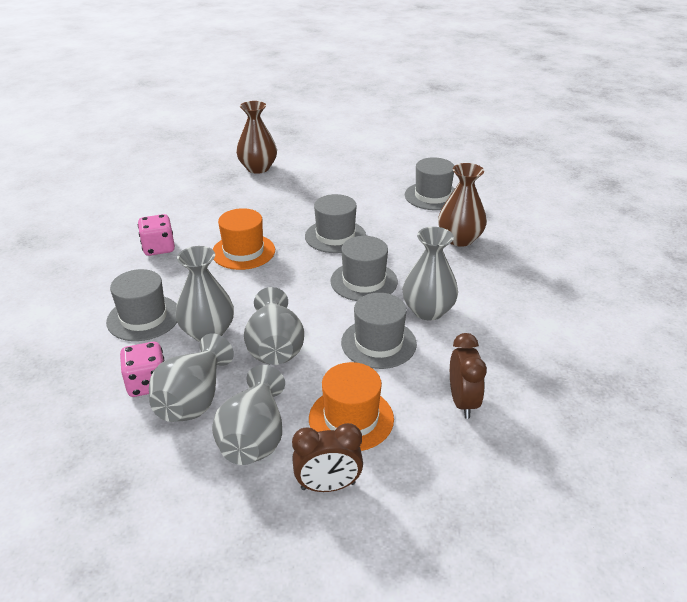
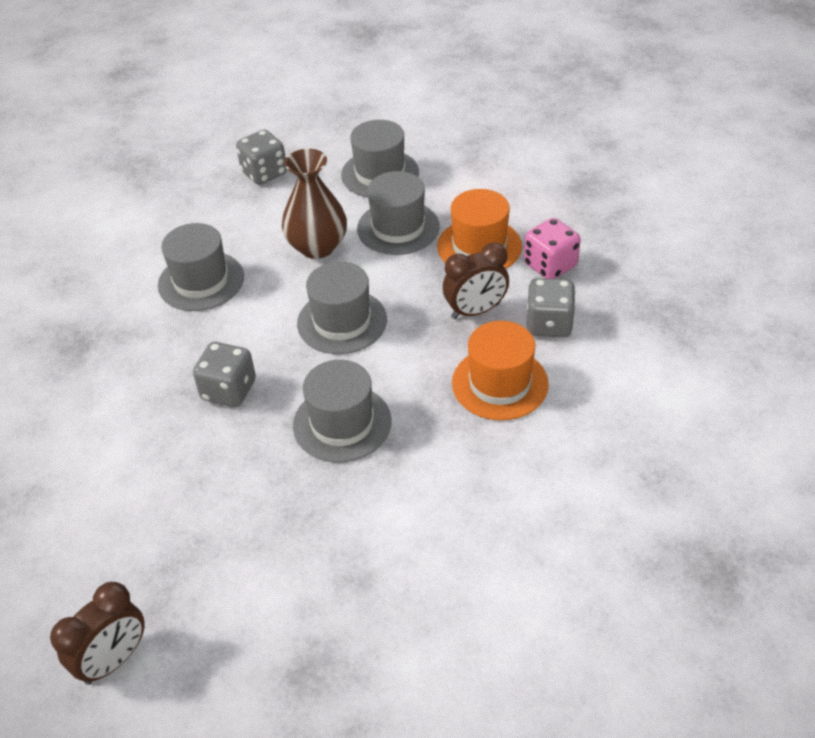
brown vase: 2 -> 1
grey dice: 0 -> 3
grey vase: 5 -> 0
pink dice: 2 -> 1

